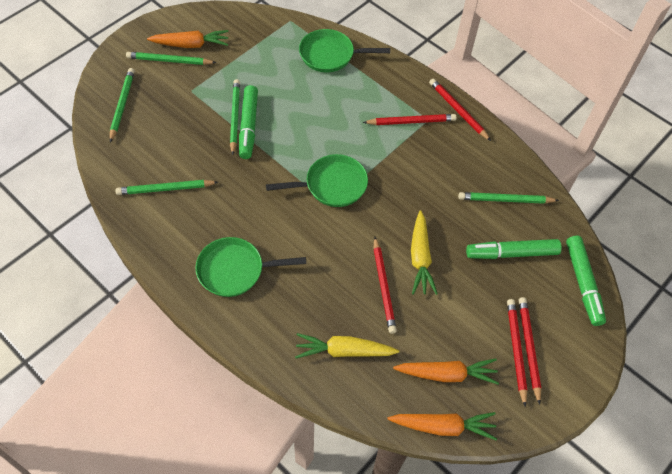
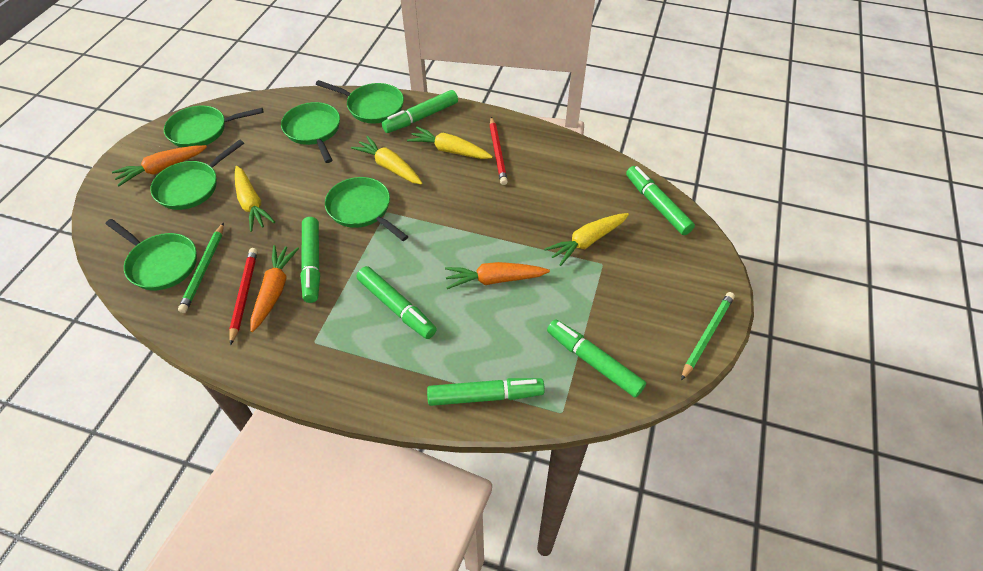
green marker: 3 -> 6
green pan: 3 -> 6
green pencil: 5 -> 2
red pencil: 5 -> 2
yellow carrot: 2 -> 4

